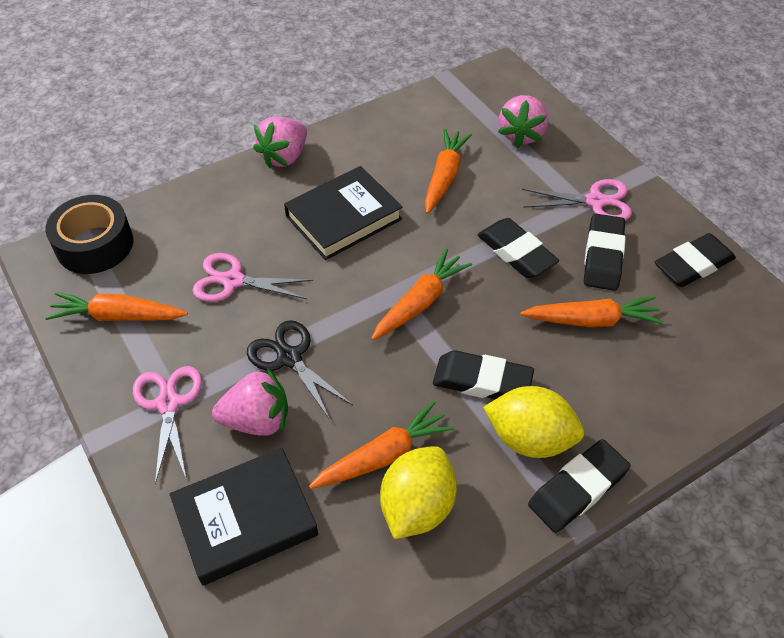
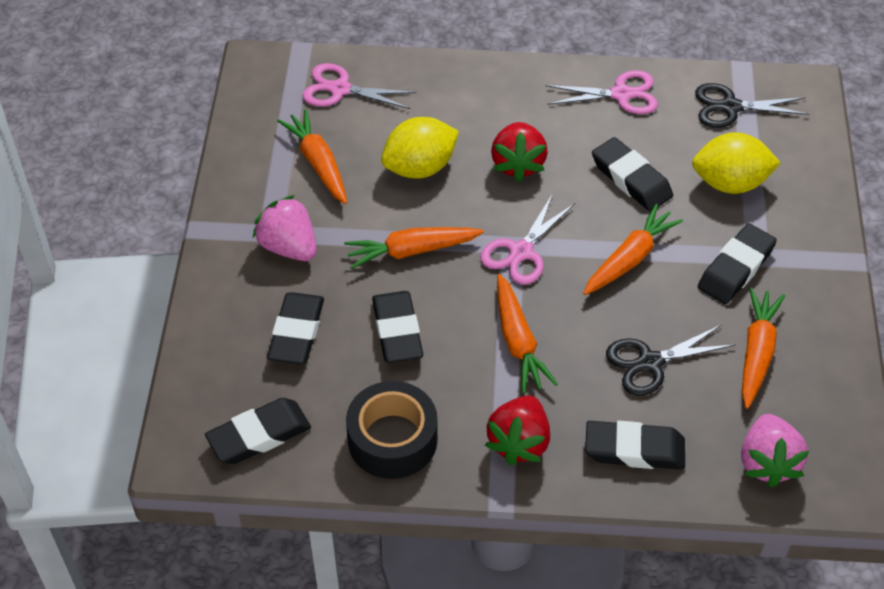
black book: 2 -> 0
black eraser: 5 -> 6
black scissors: 1 -> 2
pink strawberry: 3 -> 2
red strawberry: 0 -> 2

